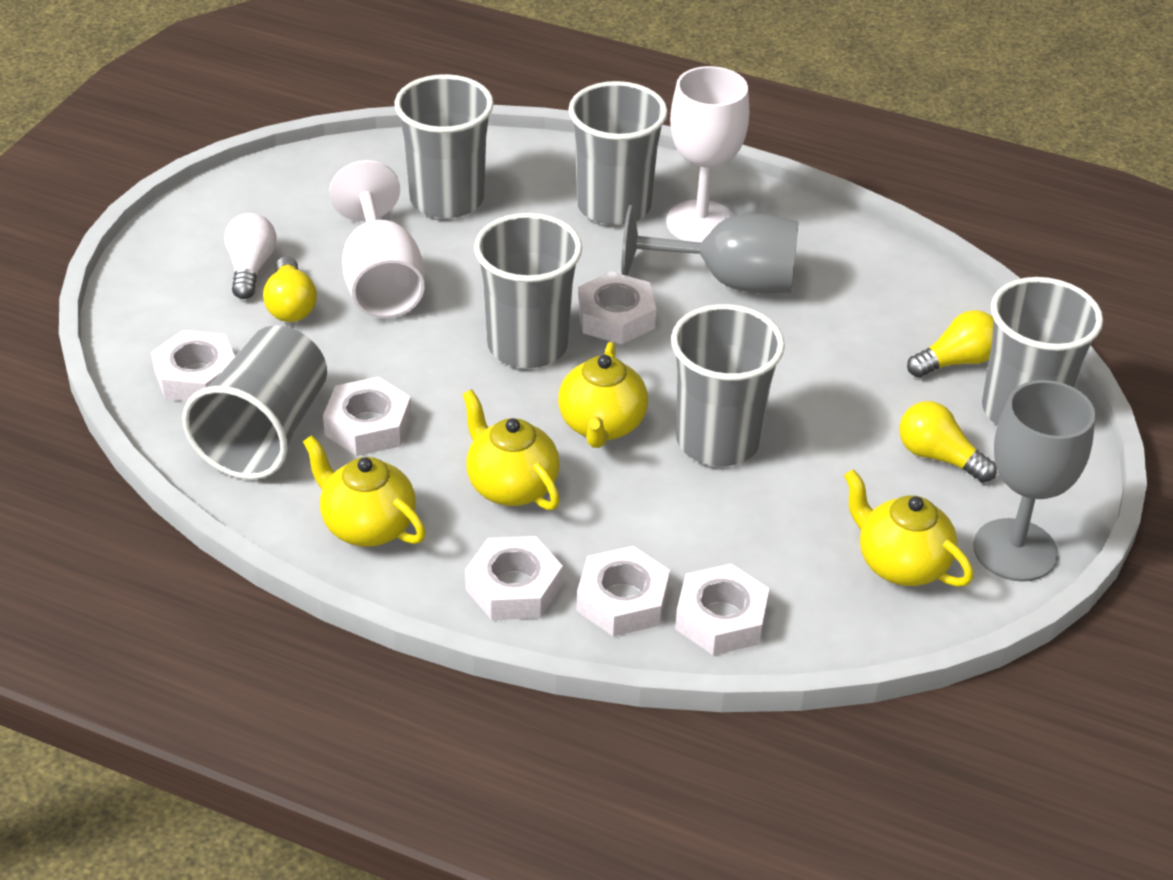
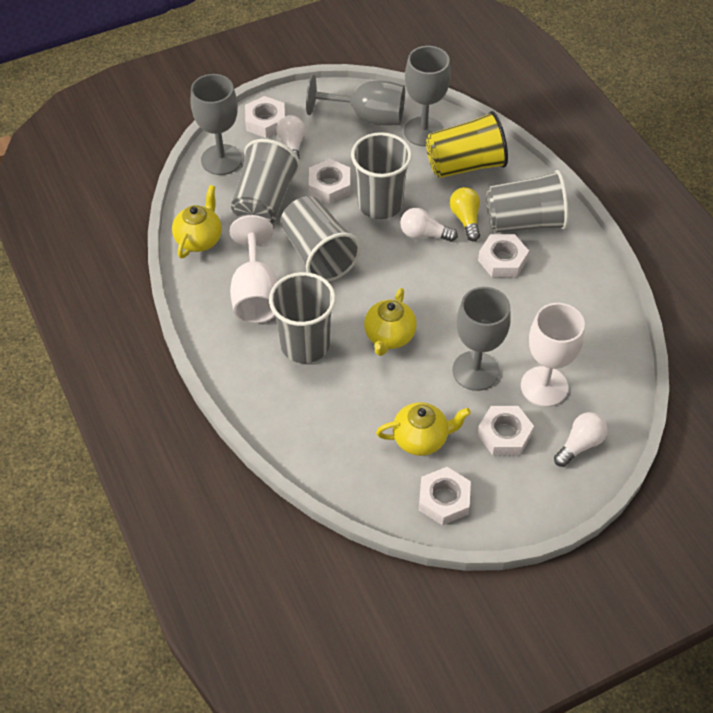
grey cup: 6 -> 5
grey goblet: 2 -> 4
white light bulb: 1 -> 3
white nut: 6 -> 5
yellow cup: 0 -> 1
yellow light bulb: 3 -> 1
yellow teapot: 4 -> 3

